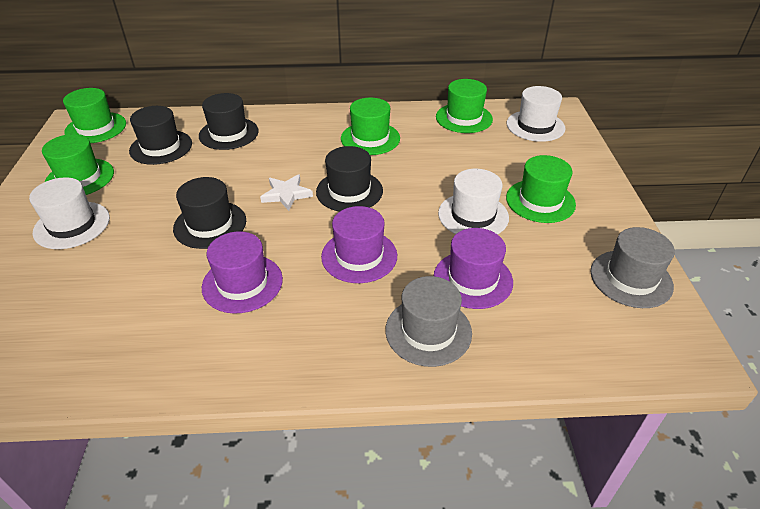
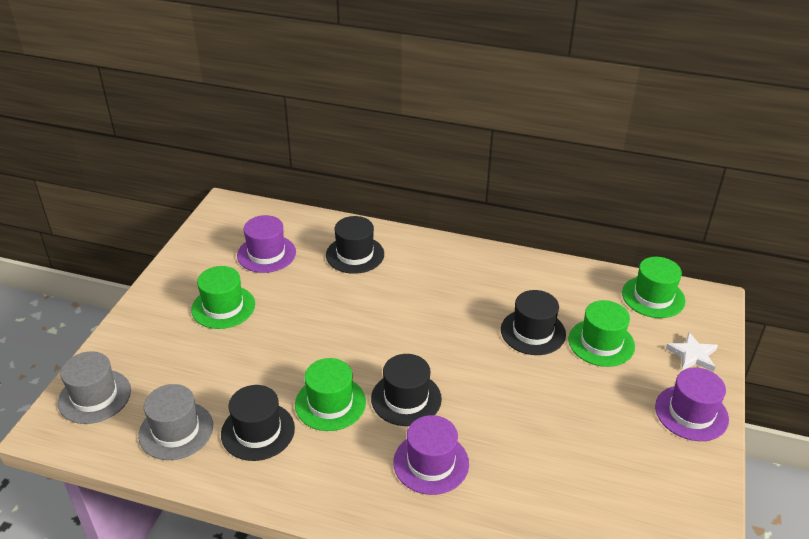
green hat: 5 -> 4
white hat: 3 -> 0

